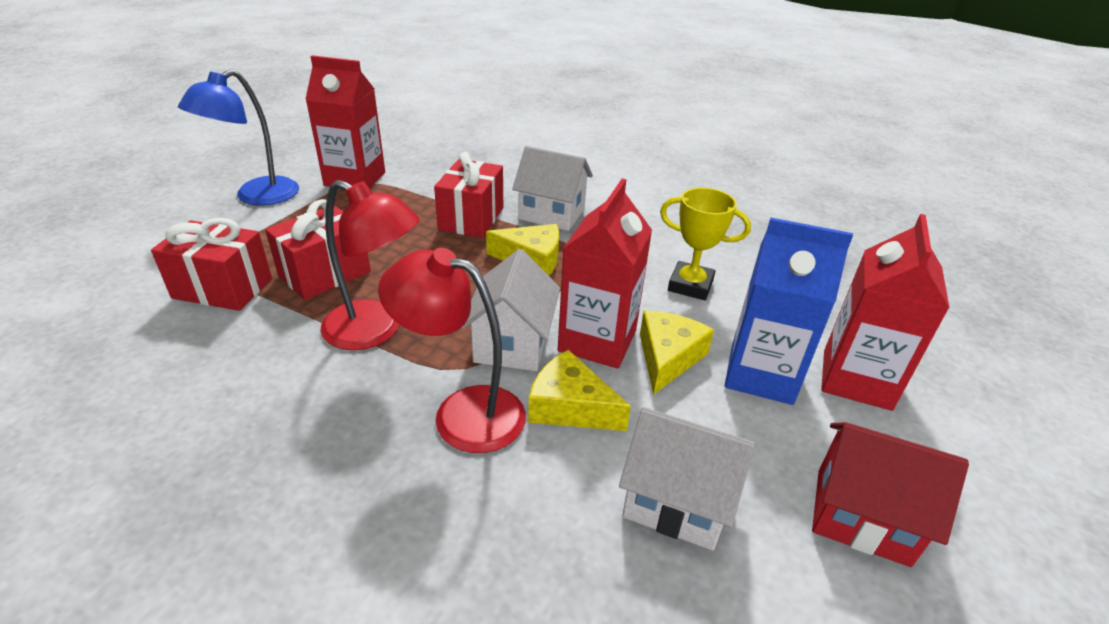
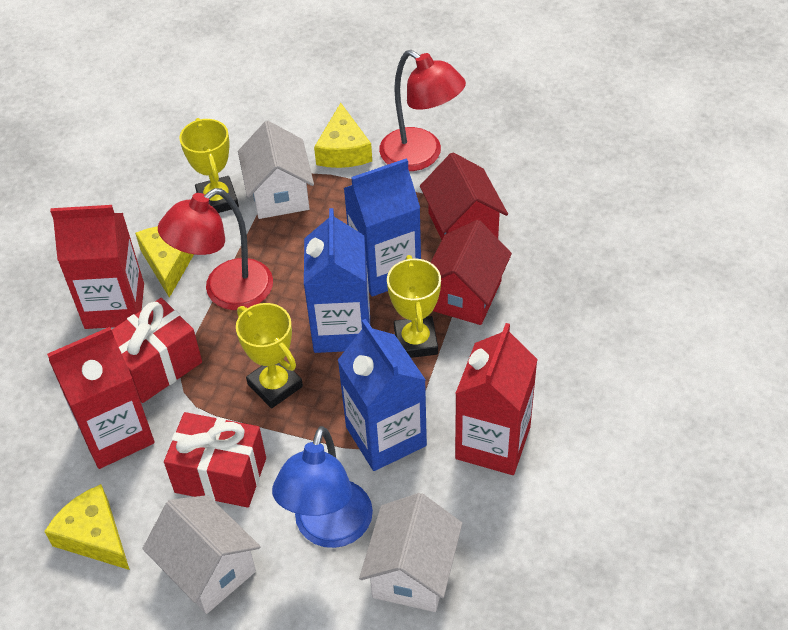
blue carton: 1 -> 3
red gift: 3 -> 2
red house: 1 -> 2
yellow trophy: 1 -> 3

